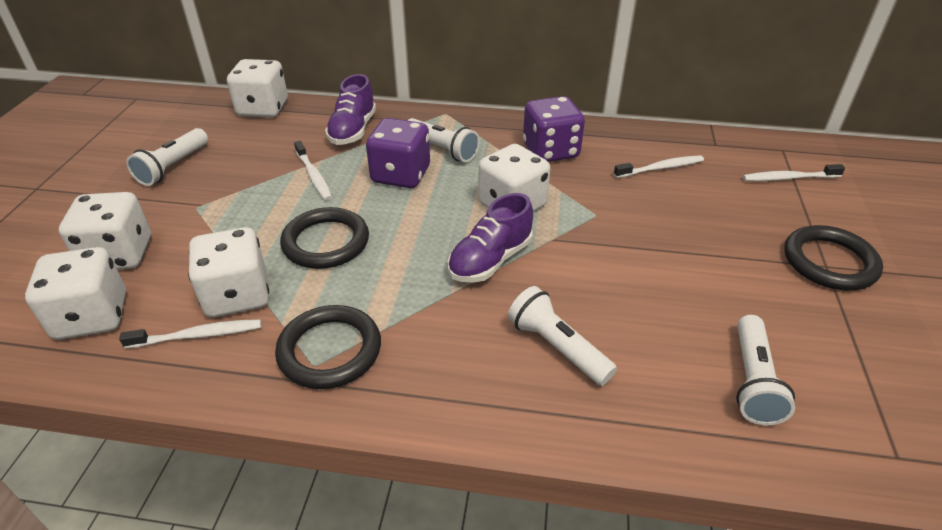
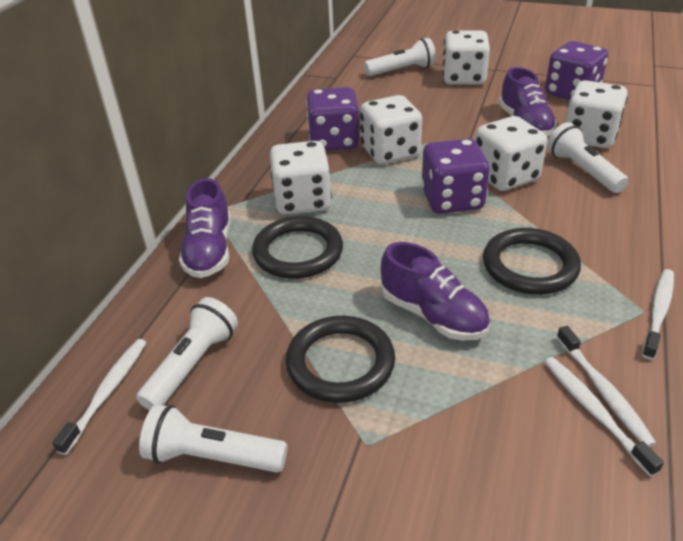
purple dice: 2 -> 3
purple shoe: 2 -> 3

